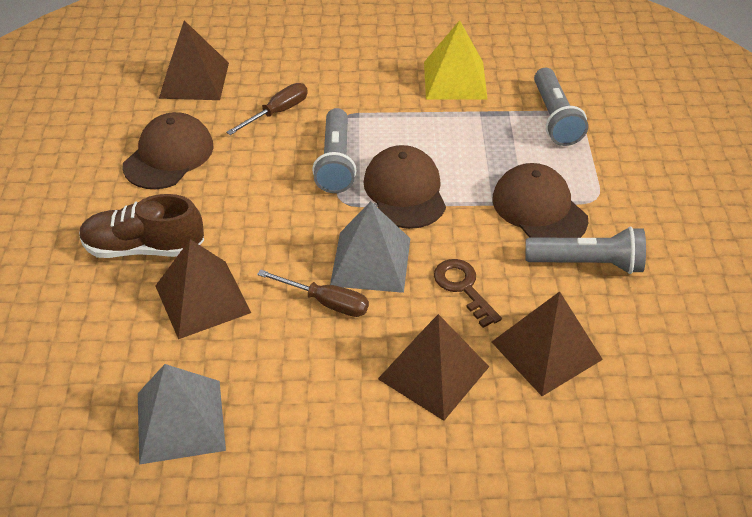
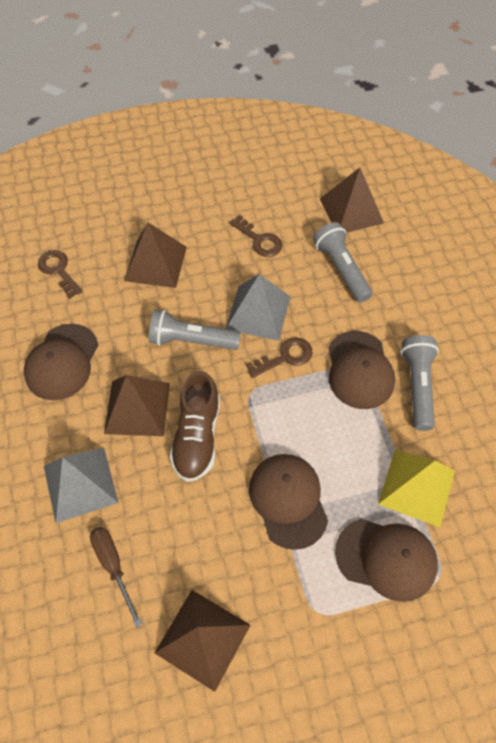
brown cap: 3 -> 4
brown key: 1 -> 3
brown screwdriver: 2 -> 1

